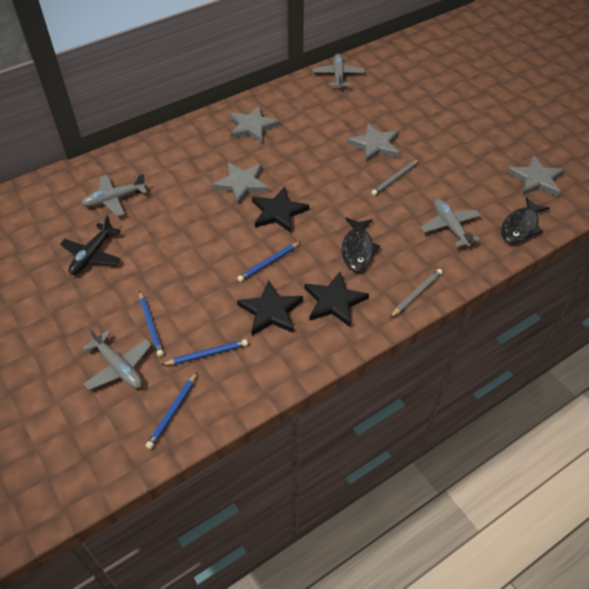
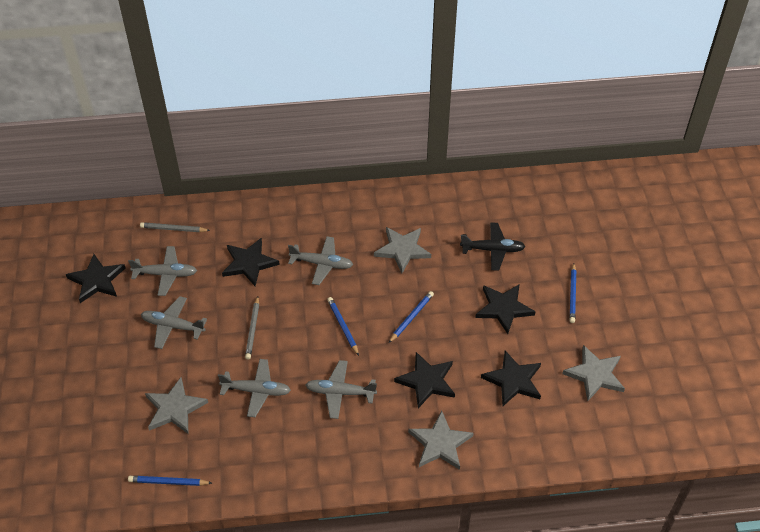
black fish: 2 -> 0
black star: 3 -> 5
grey plane: 4 -> 5

